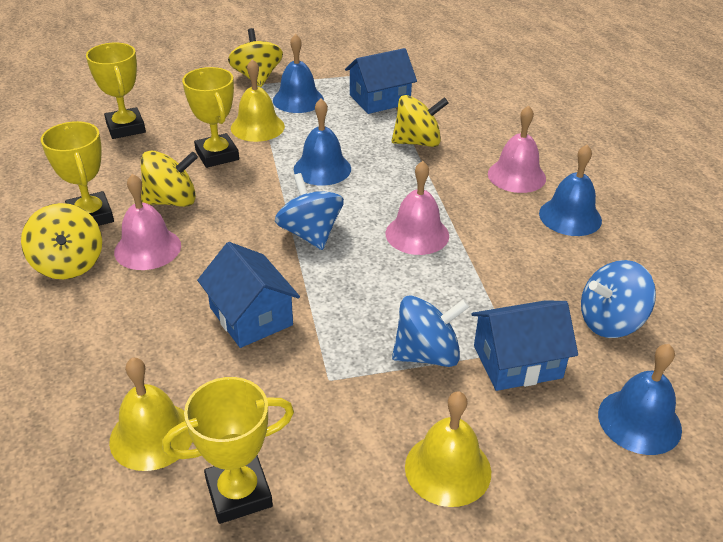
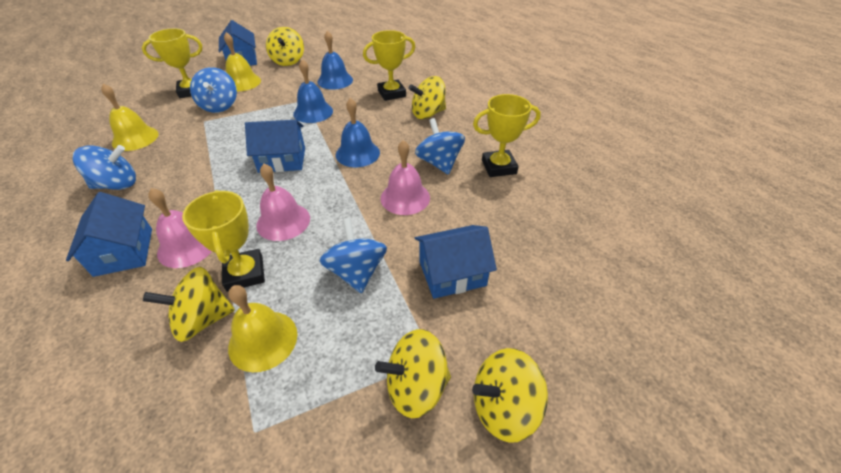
blue bell: 4 -> 3
blue house: 3 -> 4
blue spinning top: 3 -> 4
yellow spinning top: 4 -> 5

